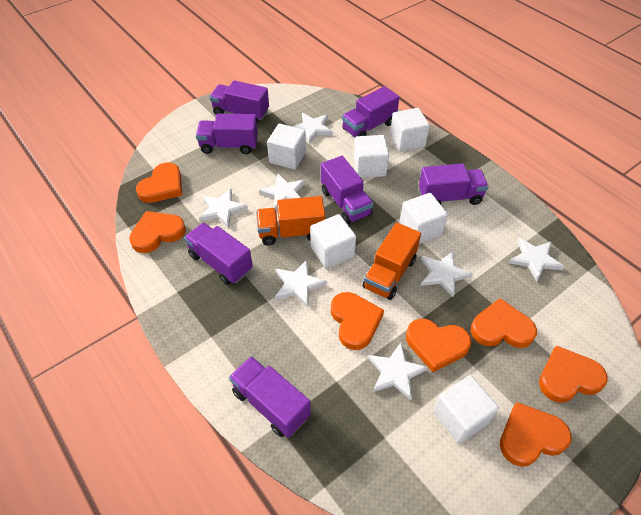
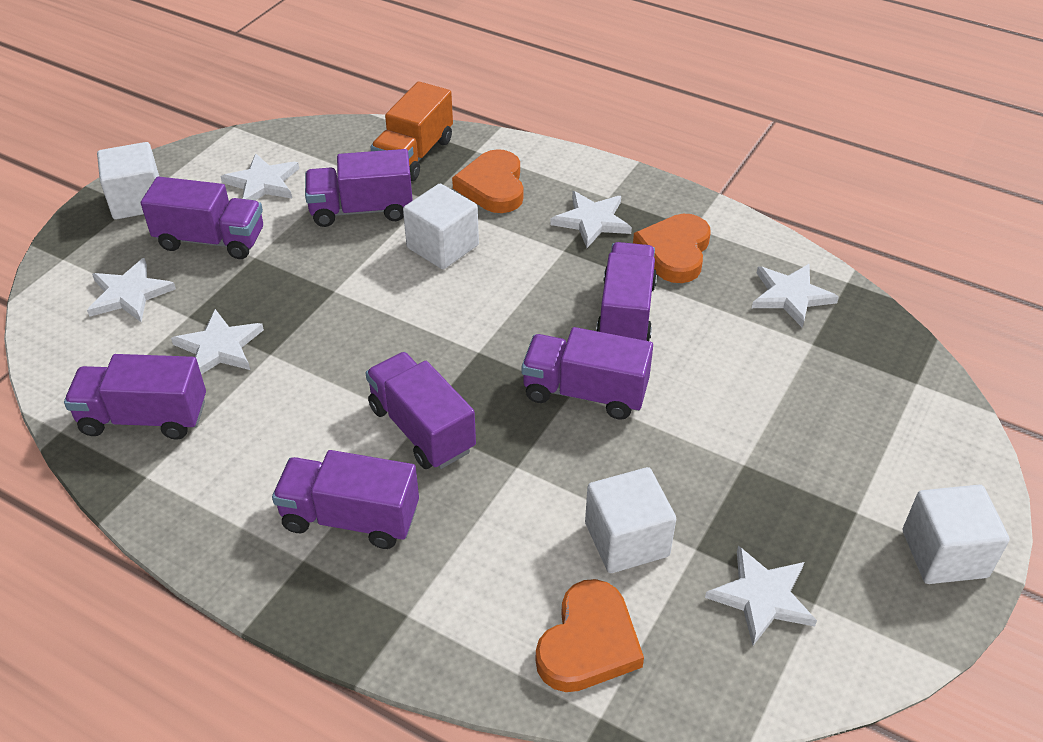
orange heart: 7 -> 3
orange truck: 2 -> 1
white cube: 6 -> 4
white star: 7 -> 6

